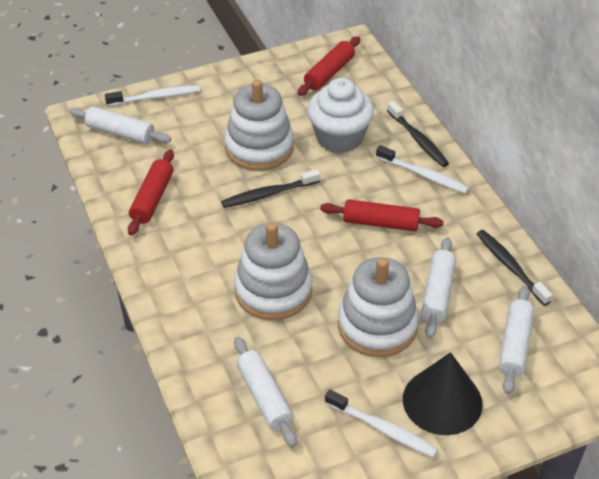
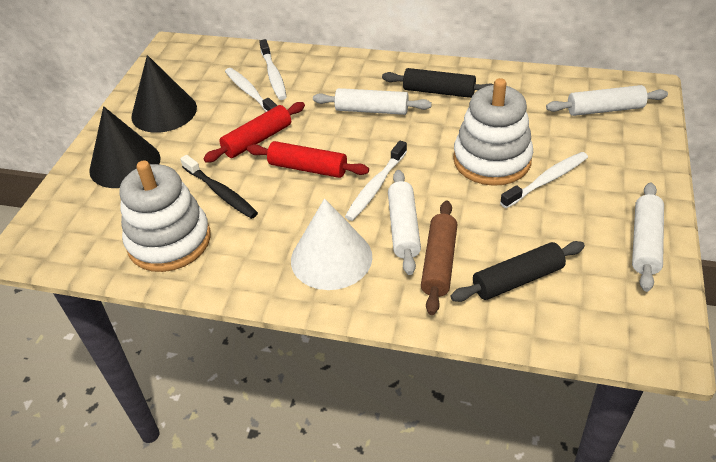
black cone: 1 -> 2
black rolling pin: 0 -> 2
black toothbrush: 3 -> 1
brown rolling pin: 0 -> 1
red rolling pin: 3 -> 2
white cone: 0 -> 1
white cupcake: 1 -> 0
white stacking toy: 3 -> 2
white toothbrush: 3 -> 4

